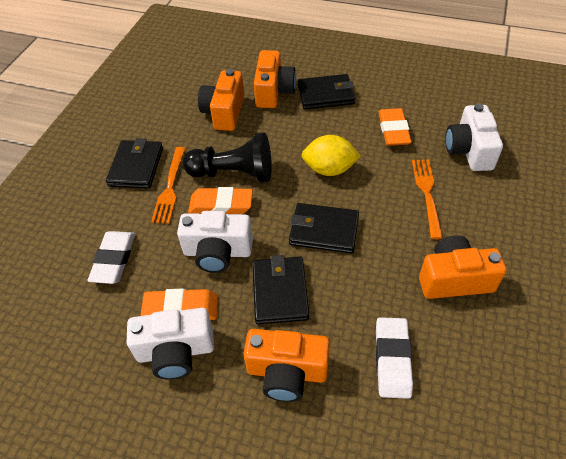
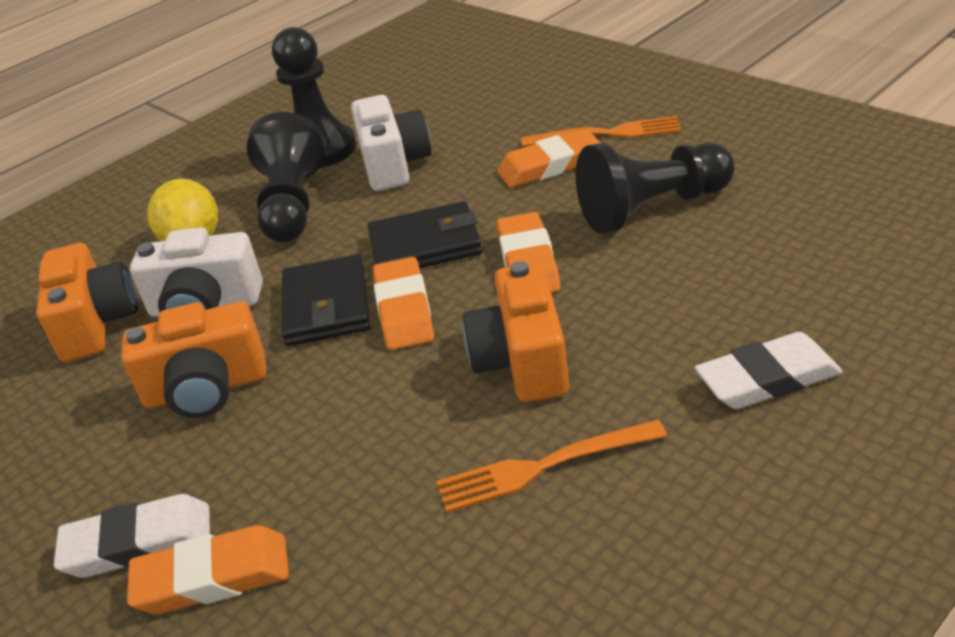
black pawn: 1 -> 3
black wallet: 4 -> 2
orange camera: 4 -> 3
orange eraser: 3 -> 4
white camera: 3 -> 2

